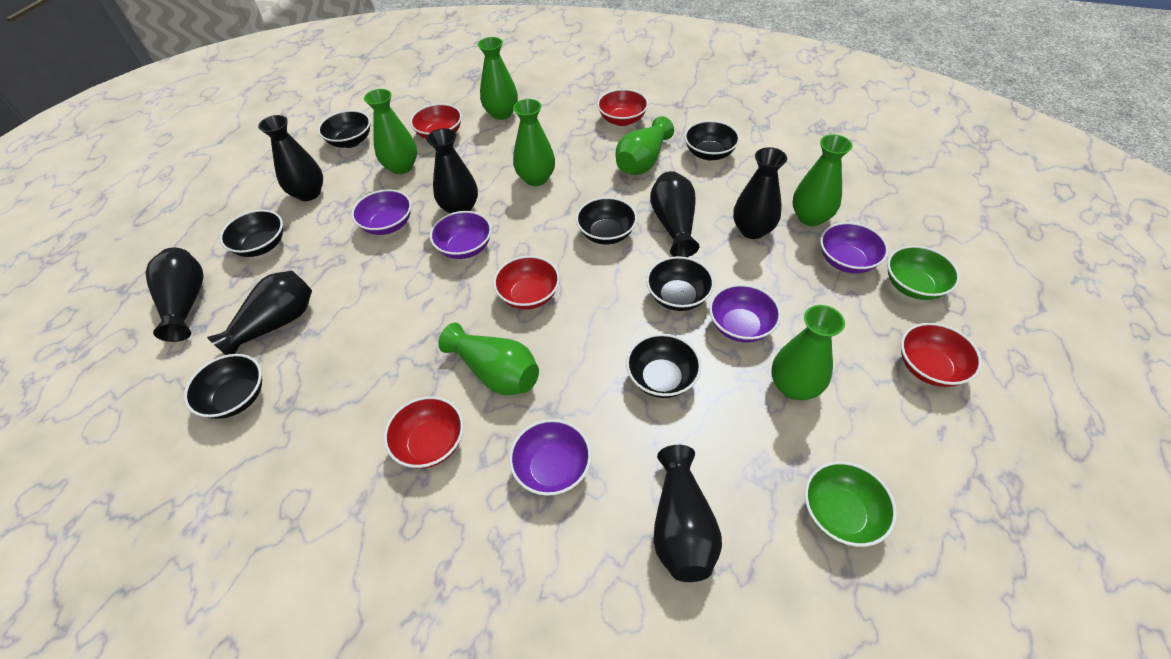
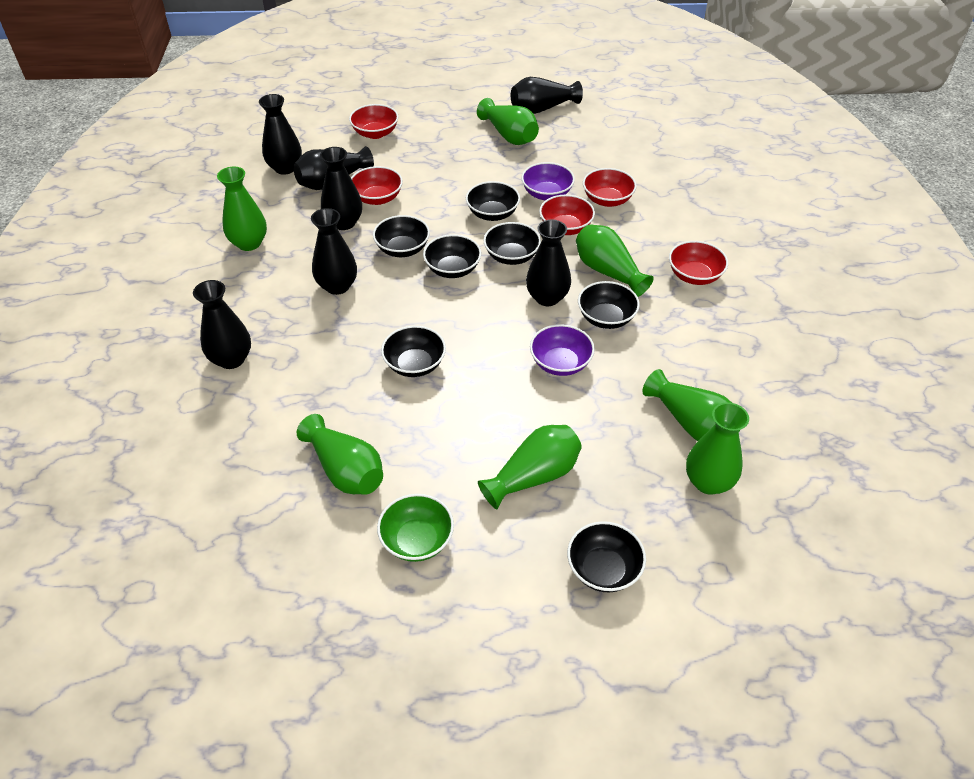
green bowl: 2 -> 1
purple bowl: 5 -> 2

